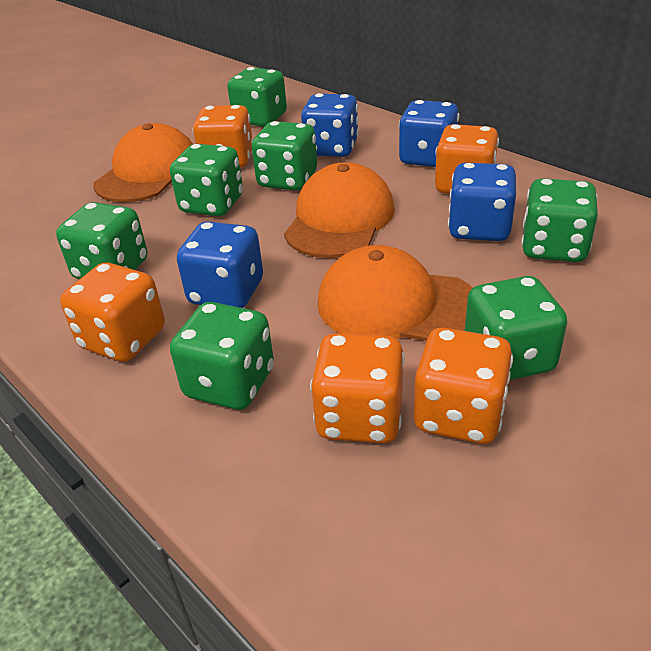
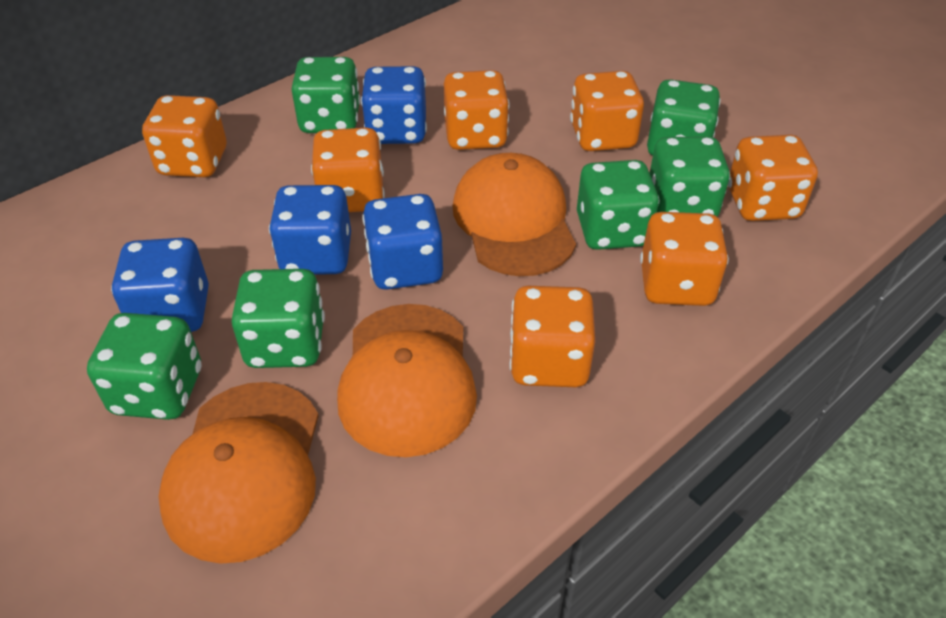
green dice: 7 -> 6
orange dice: 5 -> 7

